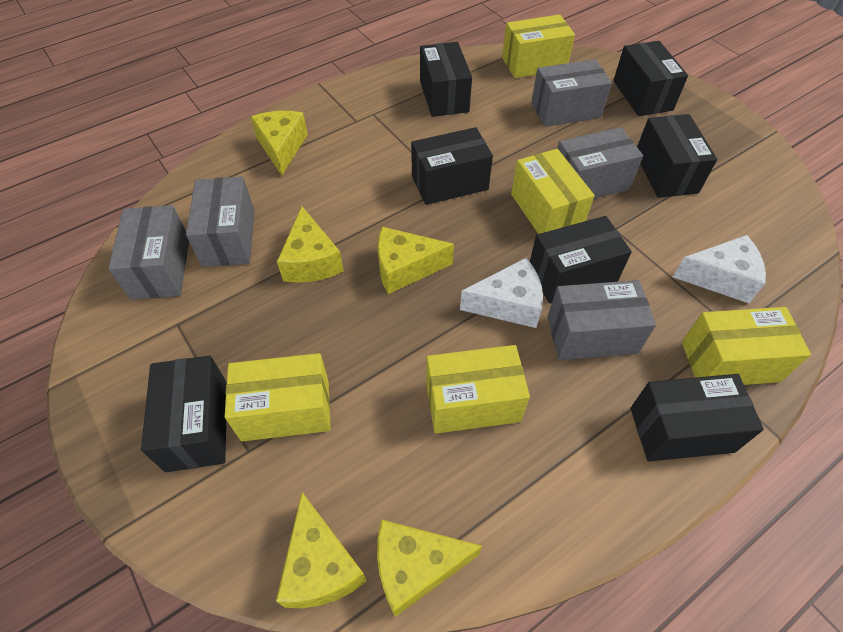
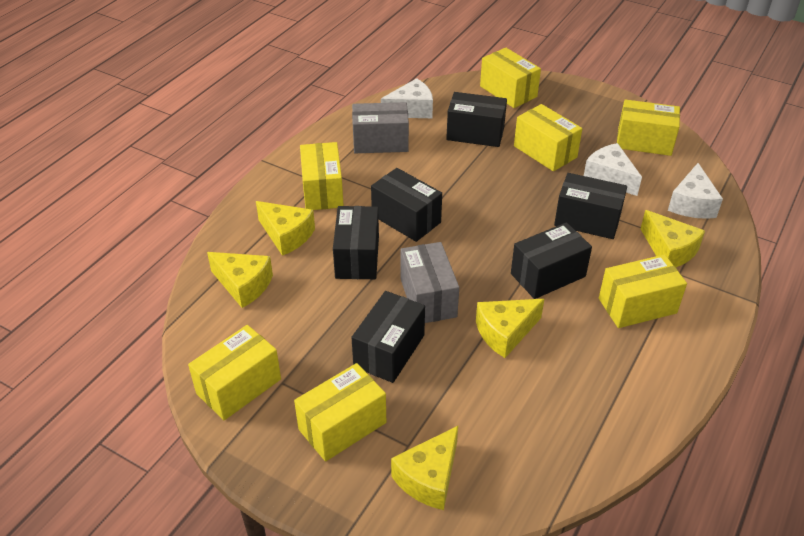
black box: 7 -> 6
grey box: 5 -> 2
white cheese: 2 -> 3
yellow box: 5 -> 7

